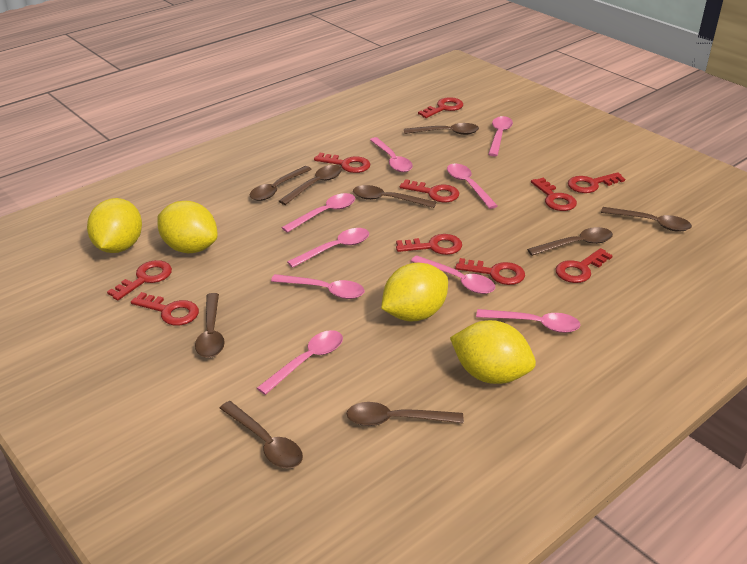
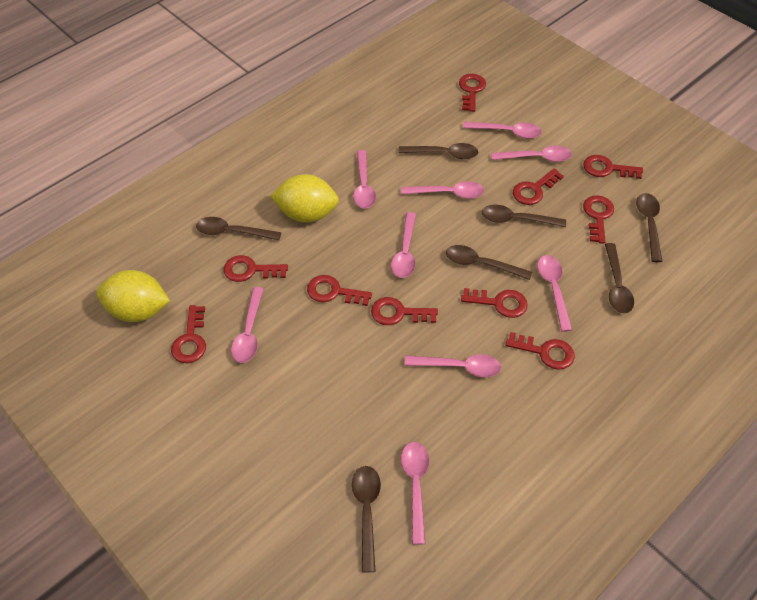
brown spoon: 9 -> 7
yellow lemon: 4 -> 2

